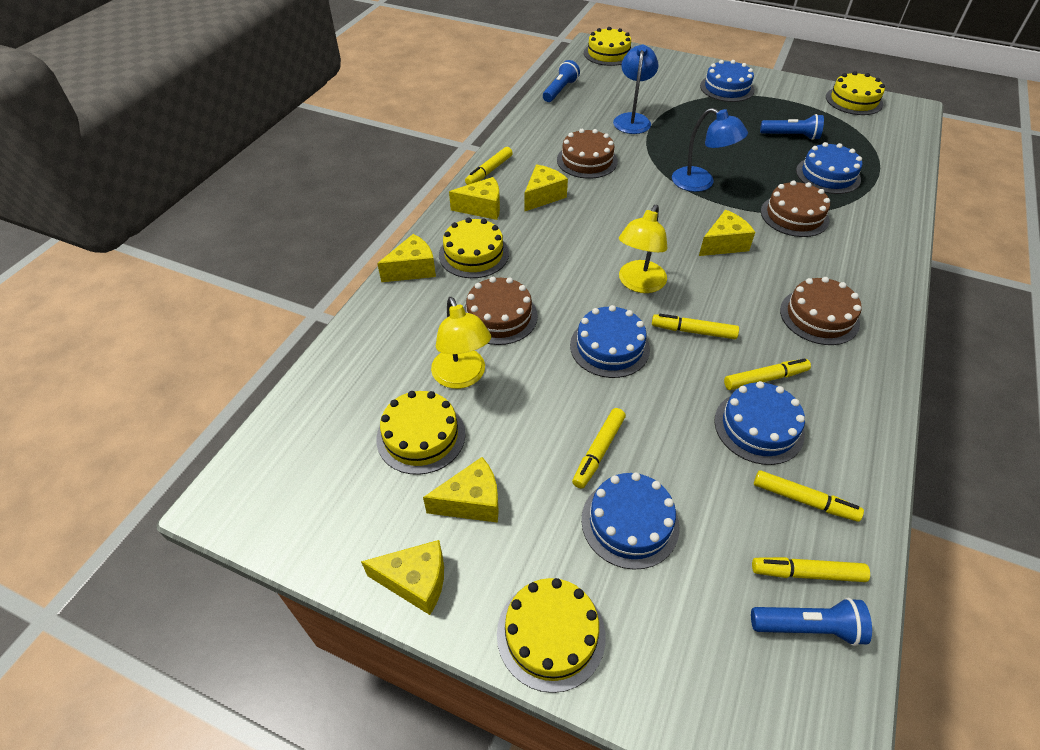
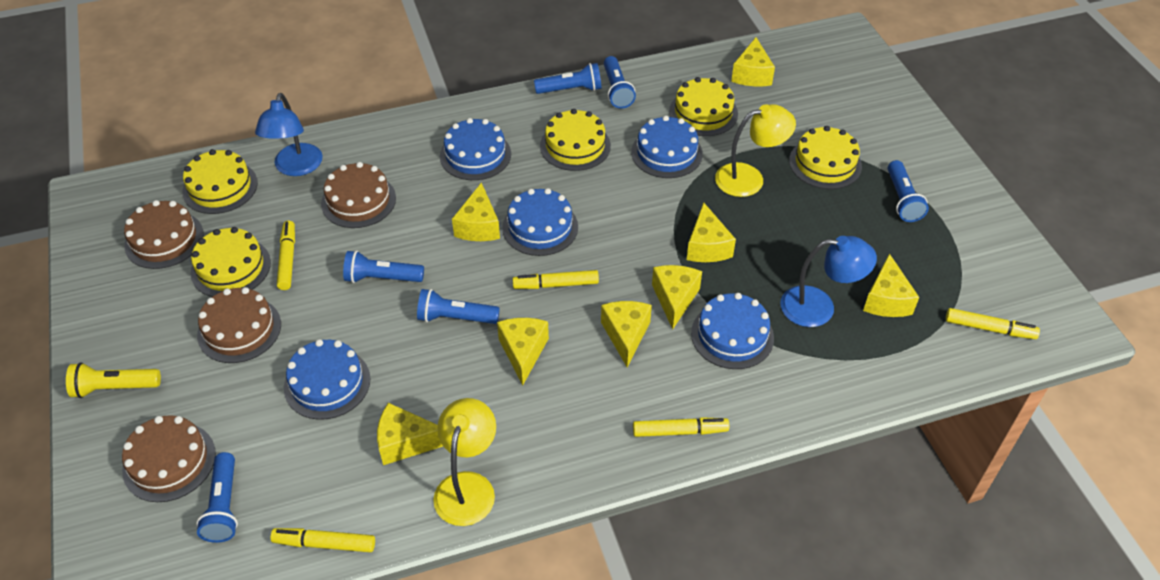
blue flashlight: 3 -> 6
yellow cheese: 6 -> 8
yellow flashlight: 0 -> 1
yellow marker: 6 -> 5

